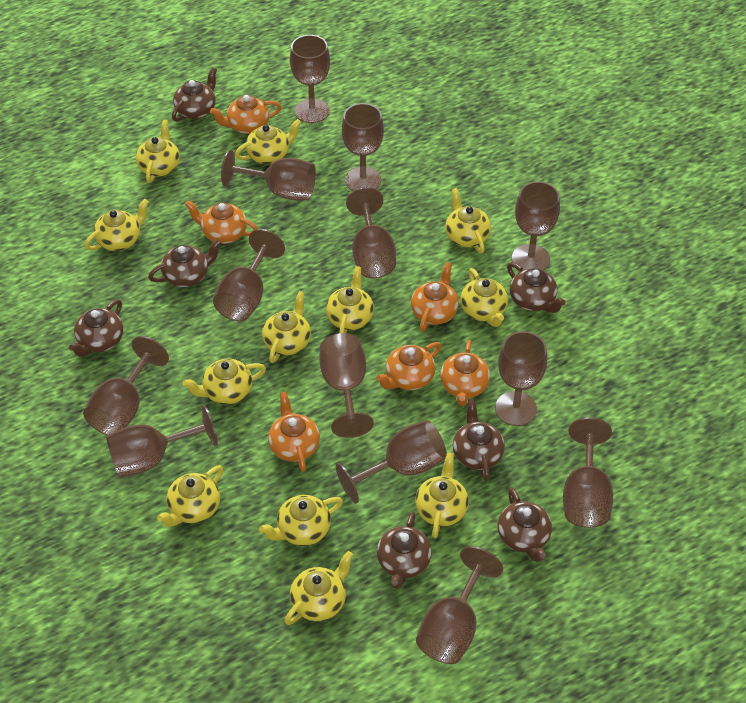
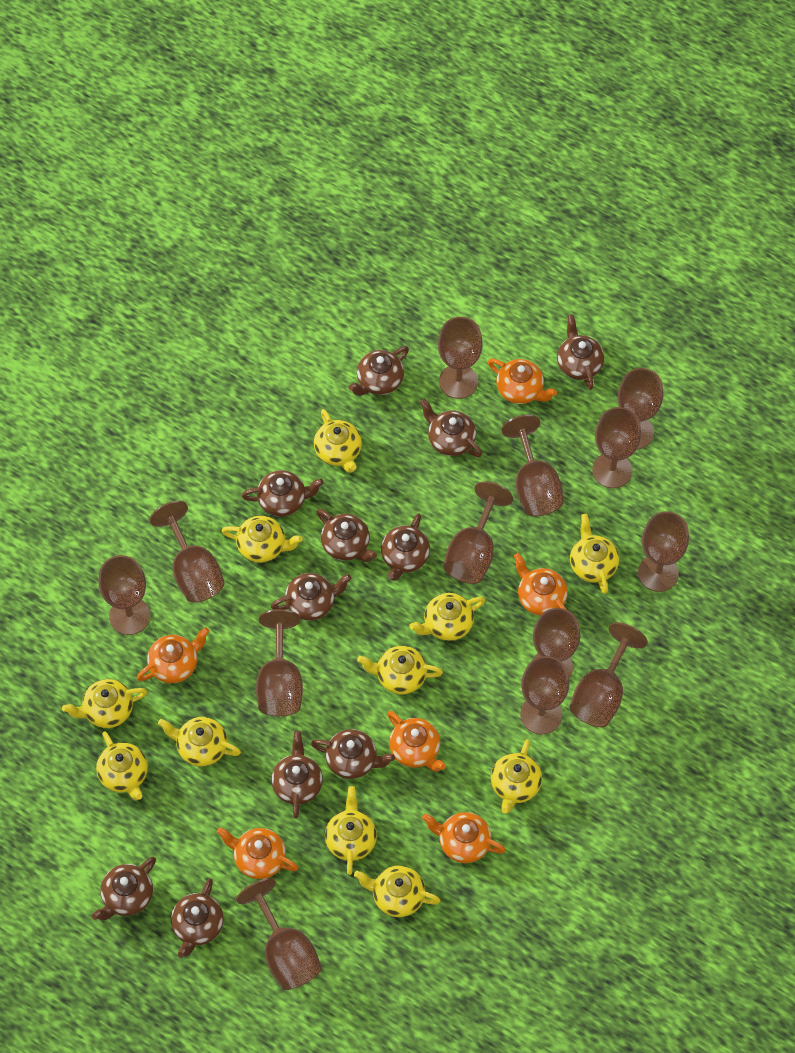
brown teapot: 7 -> 11
yellow teapot: 12 -> 11

